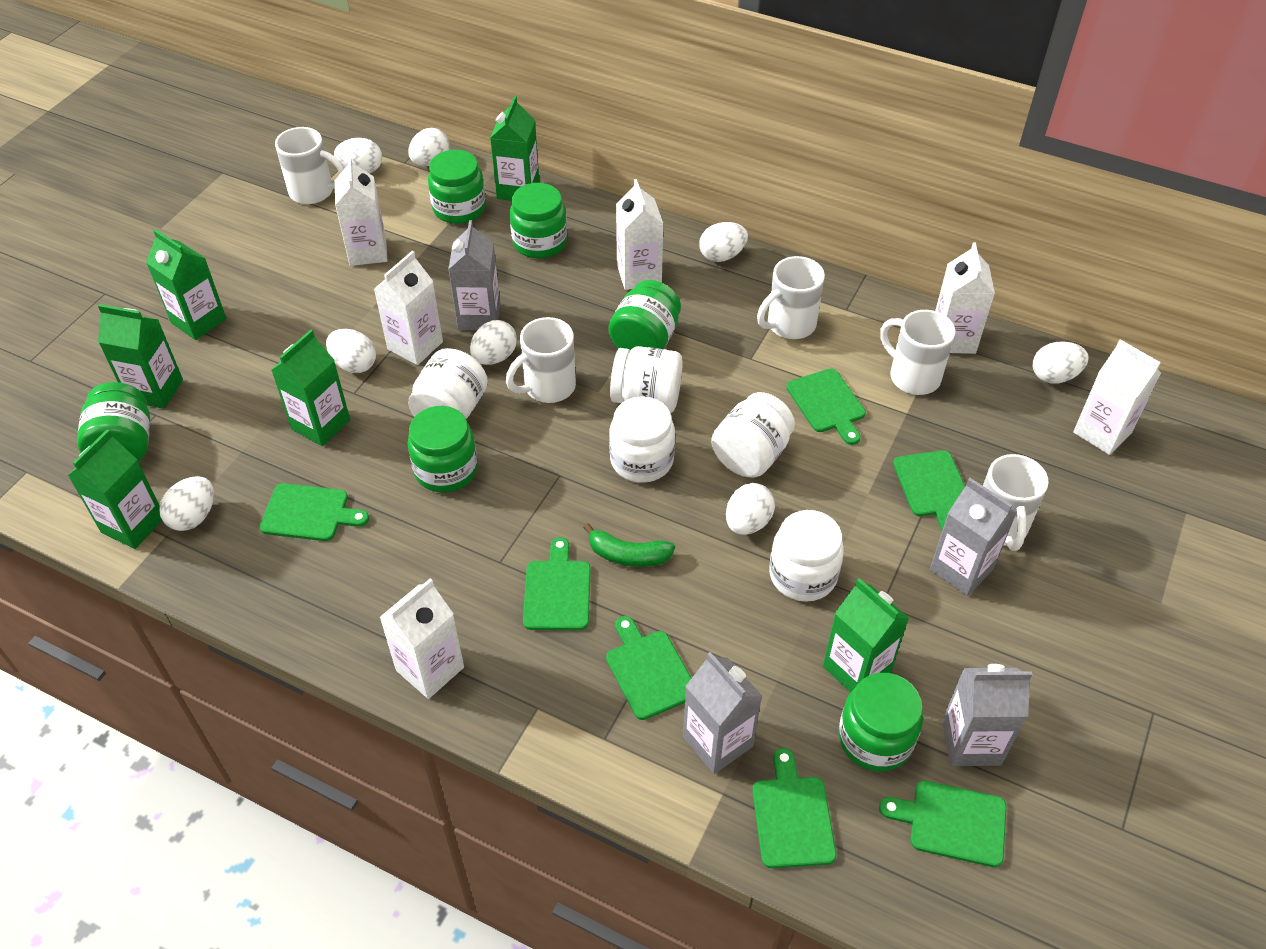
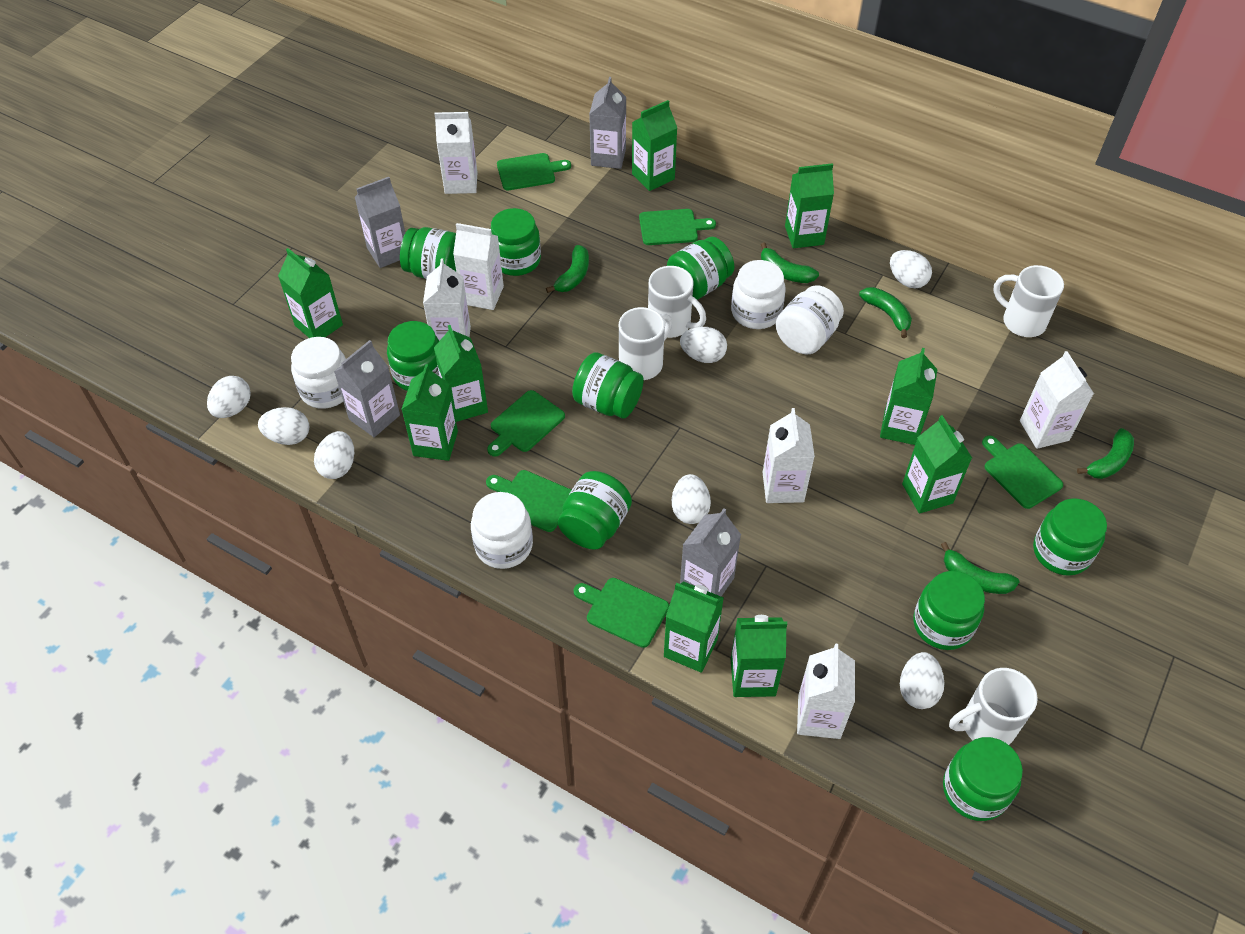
green banana: 1 -> 5
green carton: 6 -> 9
green cutting board: 7 -> 6
green jar: 6 -> 9
white egg: 8 -> 7
white jar: 5 -> 4
white mug: 5 -> 4

